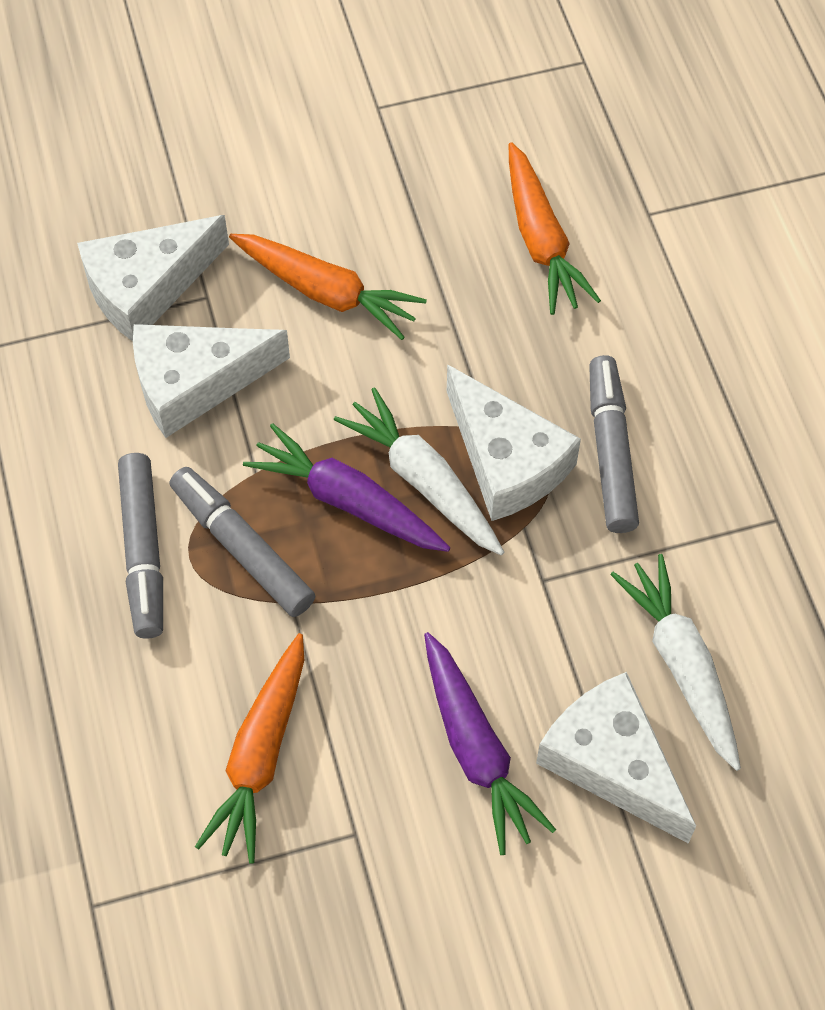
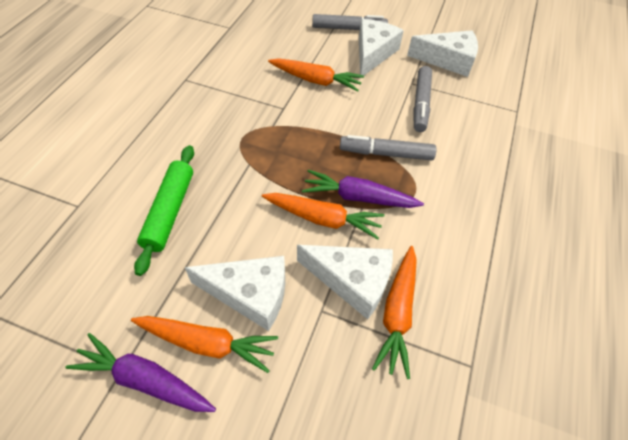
green rolling pin: 0 -> 1
orange carrot: 3 -> 4
white carrot: 2 -> 0

